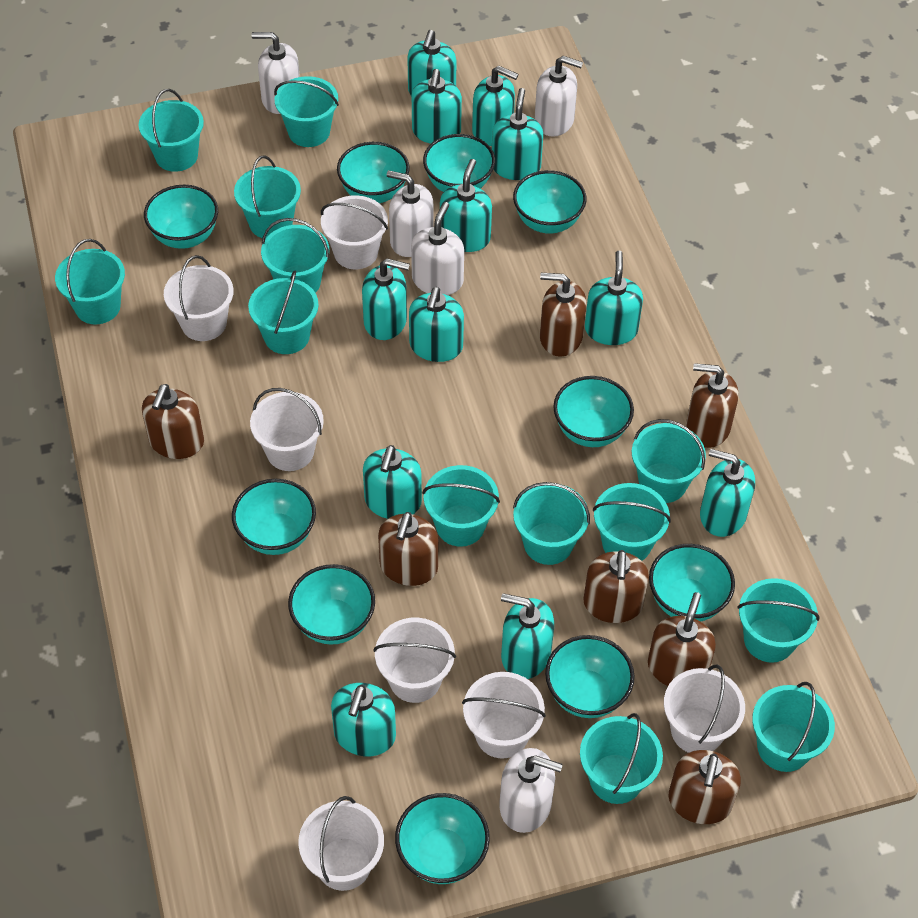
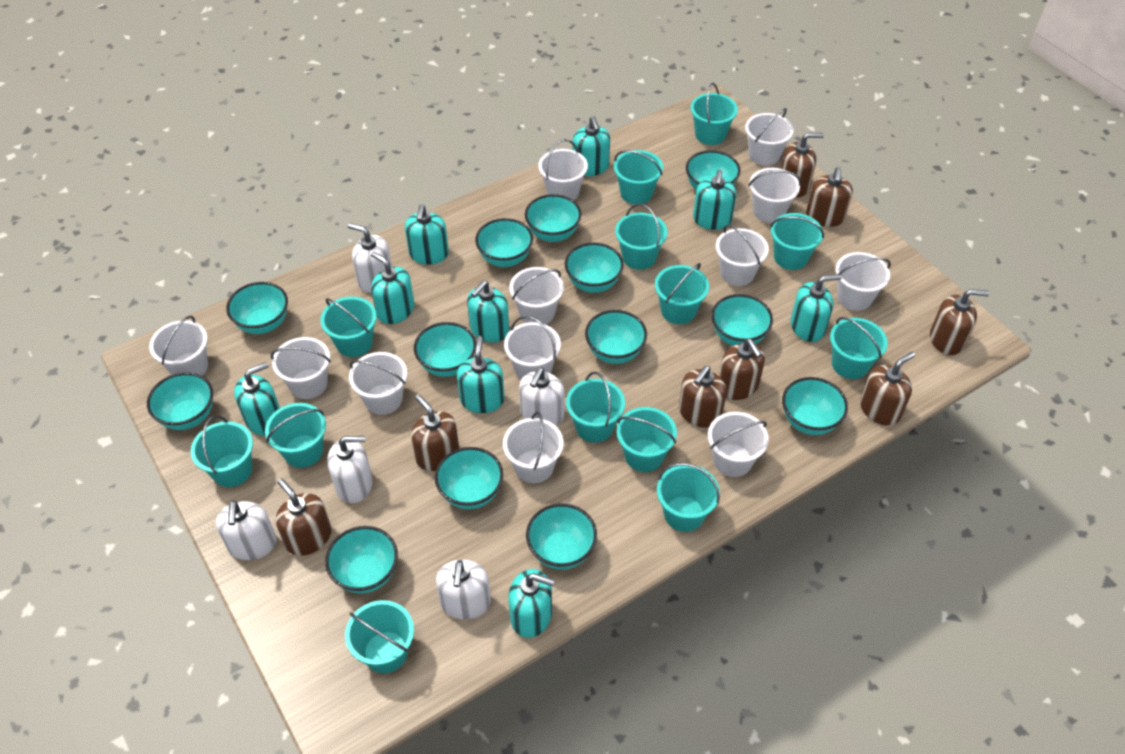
brown soap dispenser: 7 -> 8
turquoise bowl: 10 -> 13
turquoise soap dispenser: 12 -> 9
white bucket: 7 -> 12

